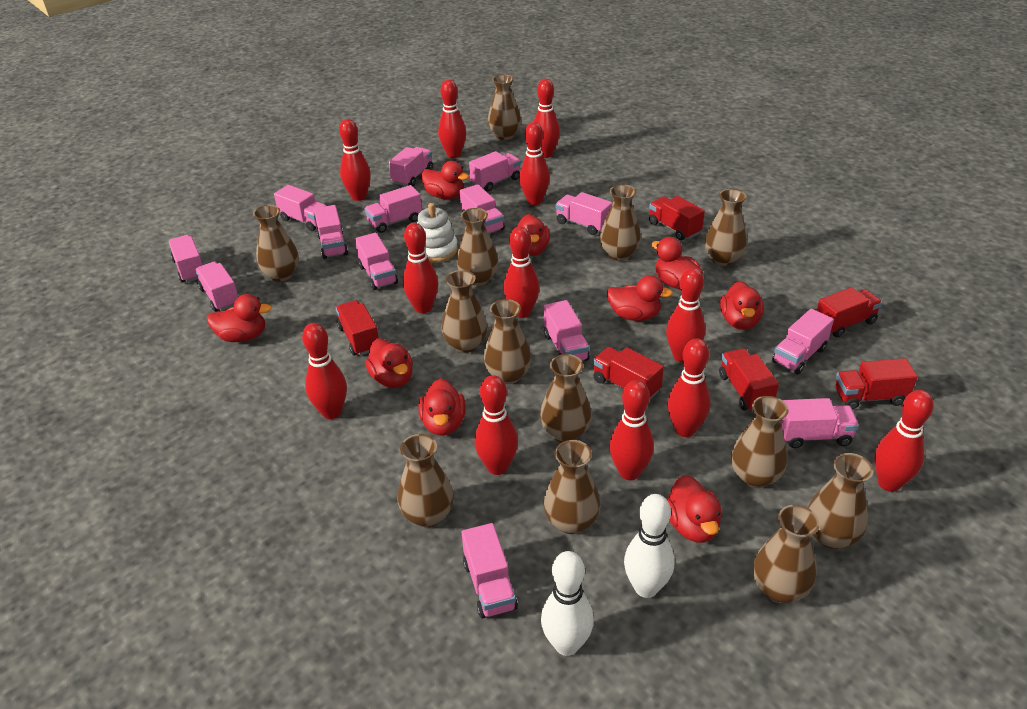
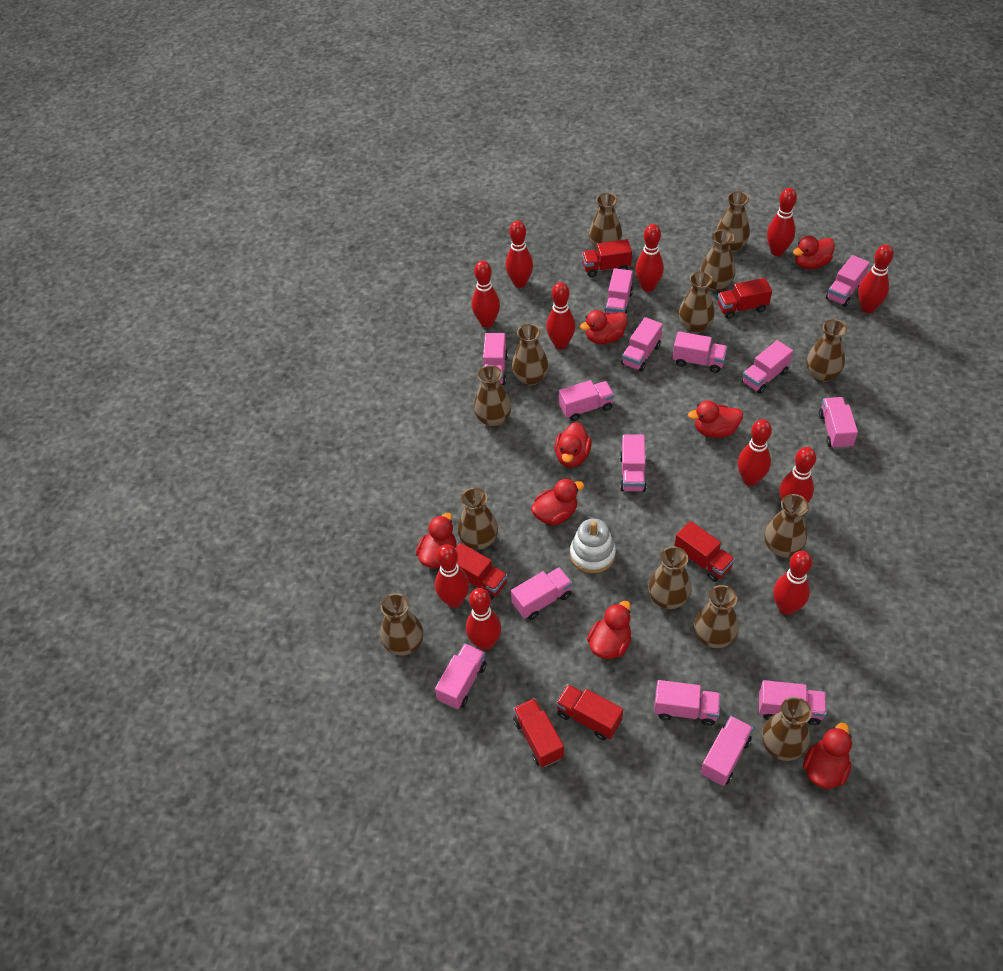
red bowling pin: 12 -> 11
red duck: 9 -> 8
white bowling pin: 2 -> 0

